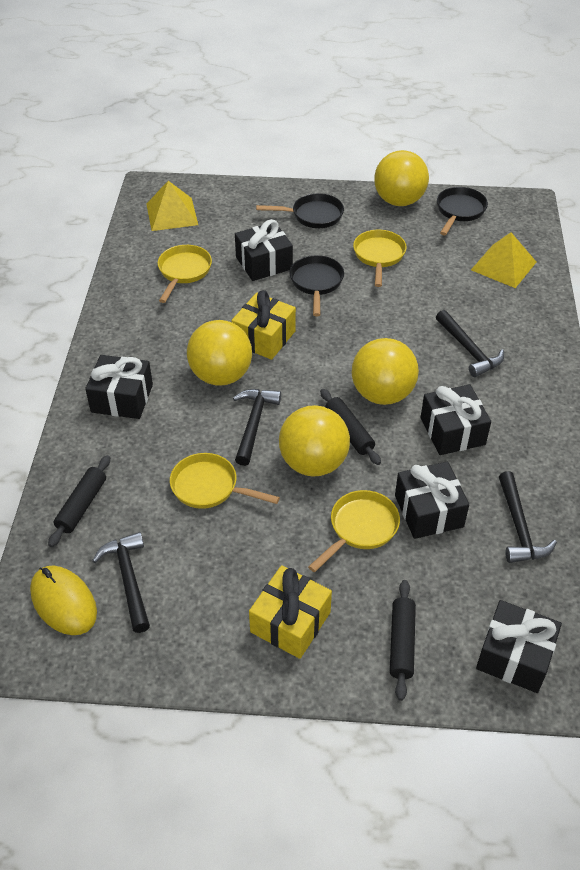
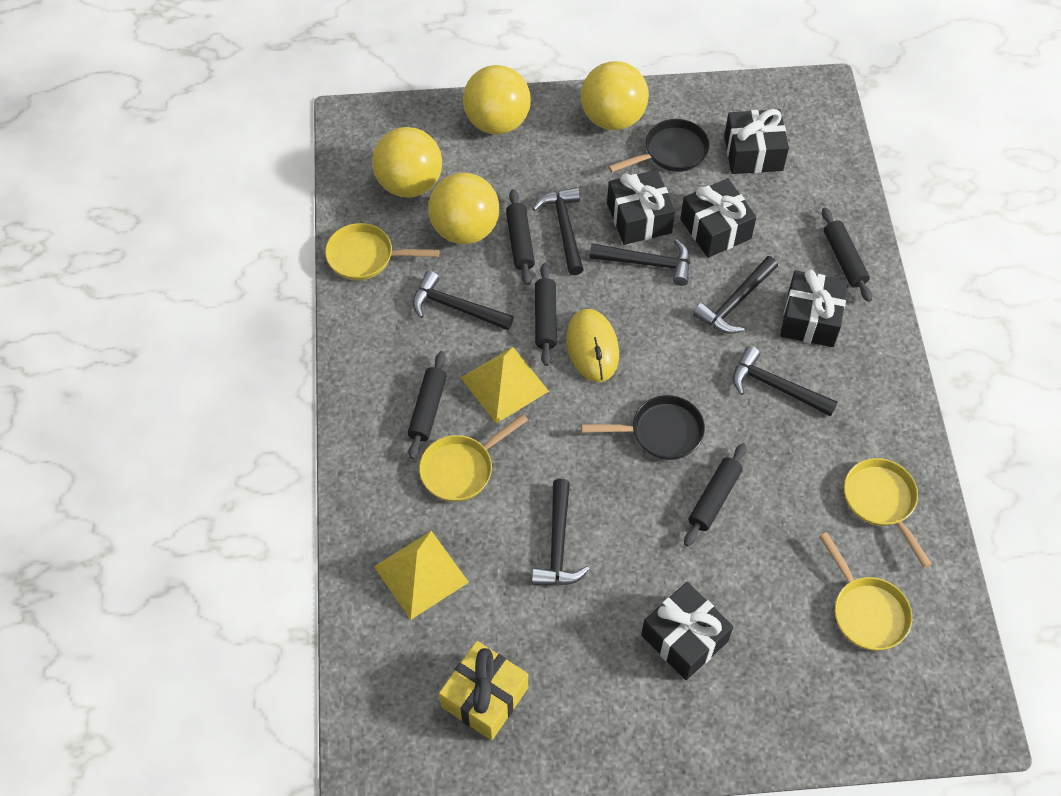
black hammer: 4 -> 6
black pan: 3 -> 2
black rolling pin: 3 -> 5
yellow gift: 2 -> 1

